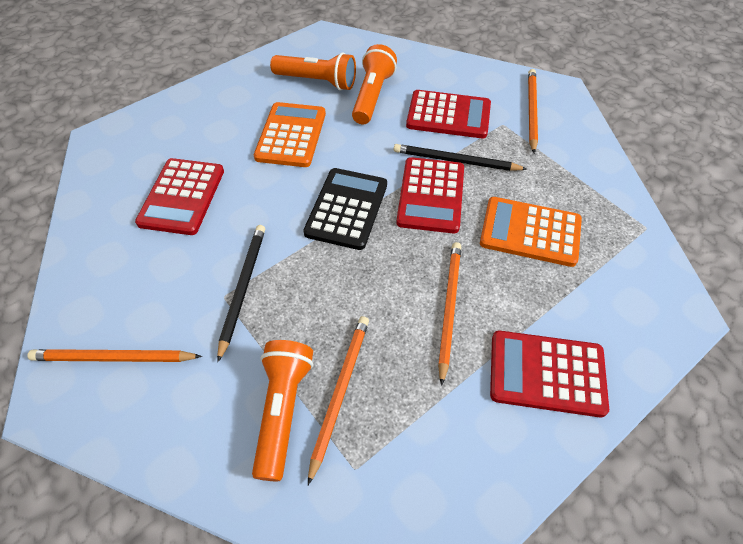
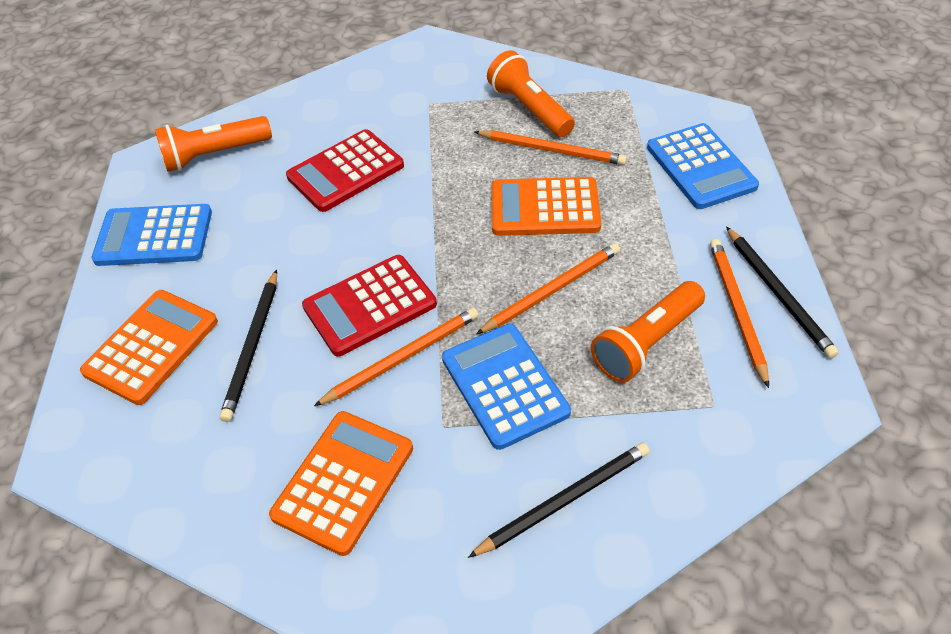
black calculator: 1 -> 0
black pencil: 2 -> 3
blue calculator: 0 -> 3
orange calculator: 2 -> 3
red calculator: 4 -> 2

